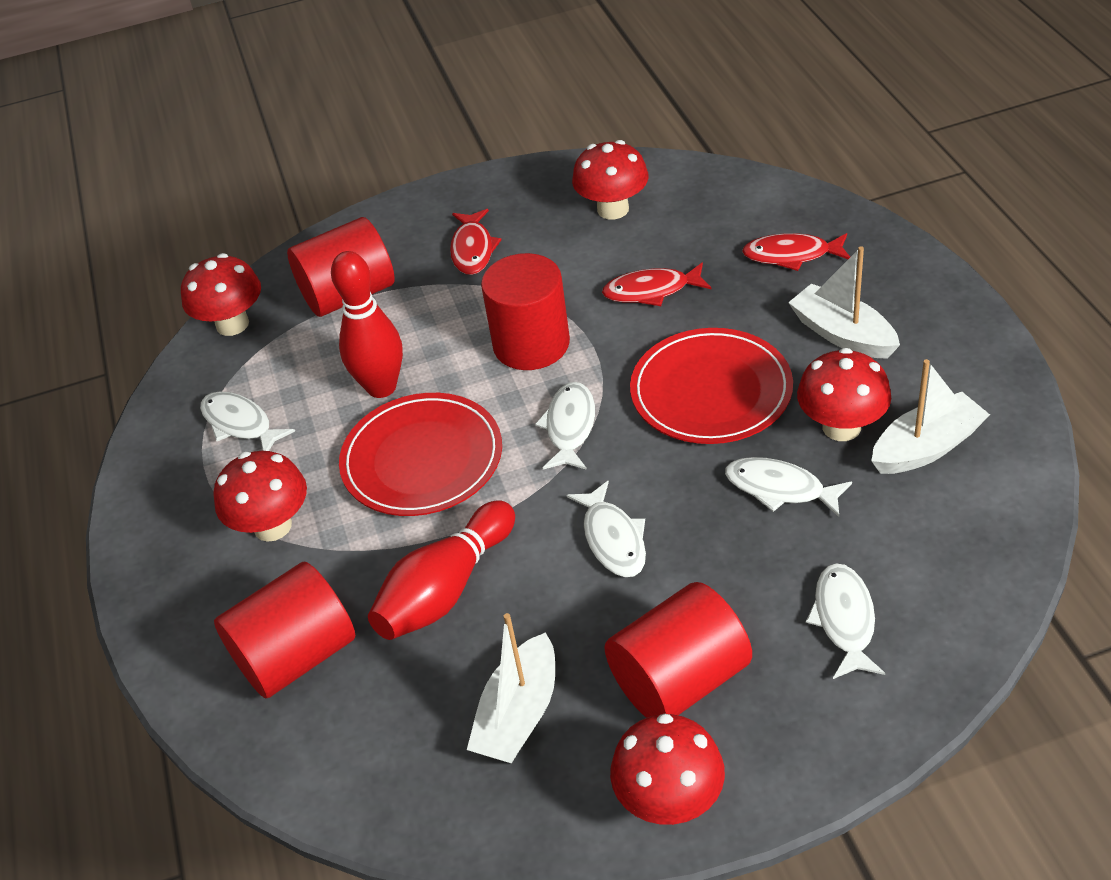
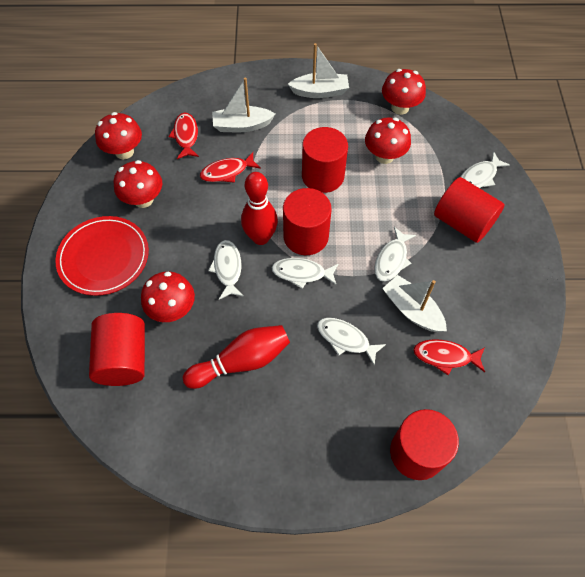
red cylinder: 4 -> 5
red plate: 2 -> 1

